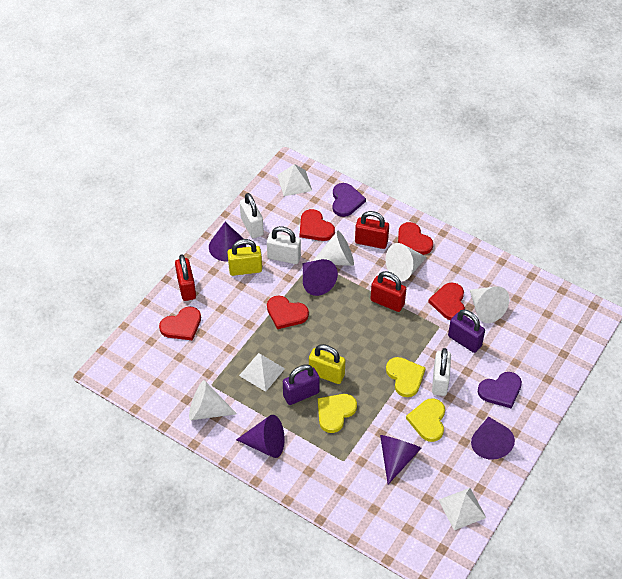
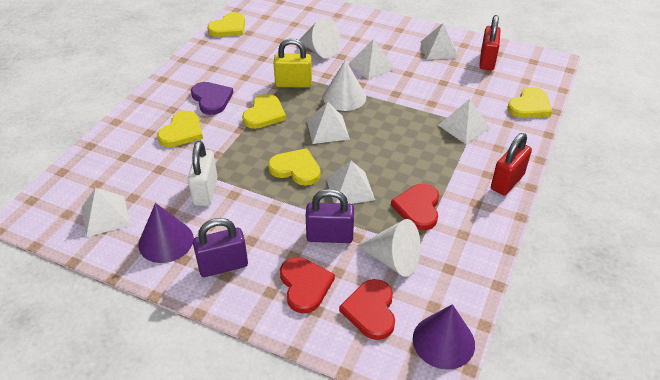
purple cone: 5 -> 2
purple heart: 2 -> 1
red heart: 5 -> 3
red padlock: 3 -> 2
white cone: 4 -> 3
white padlock: 3 -> 1
white pyramid: 3 -> 6
yellow heart: 3 -> 5
yellow padlock: 2 -> 1

